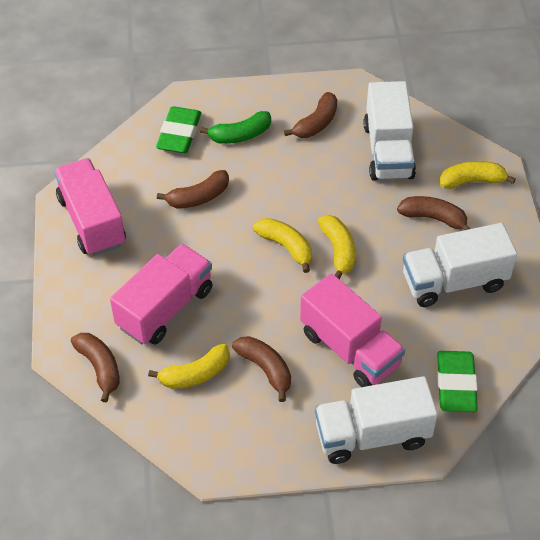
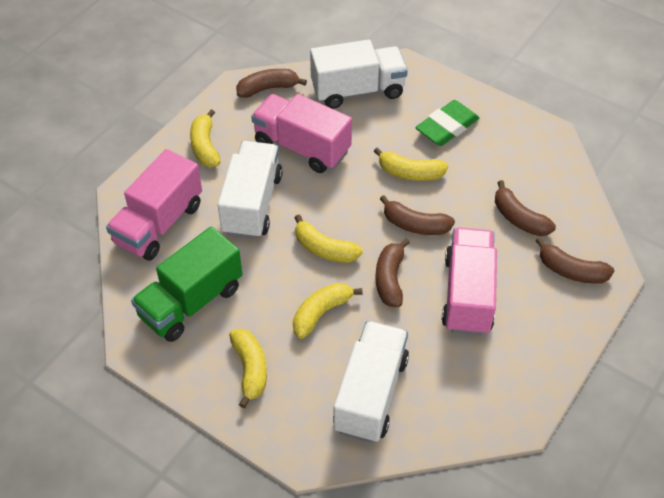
green banana: 1 -> 0
green eraser: 2 -> 1
green truck: 0 -> 1
yellow banana: 4 -> 5

